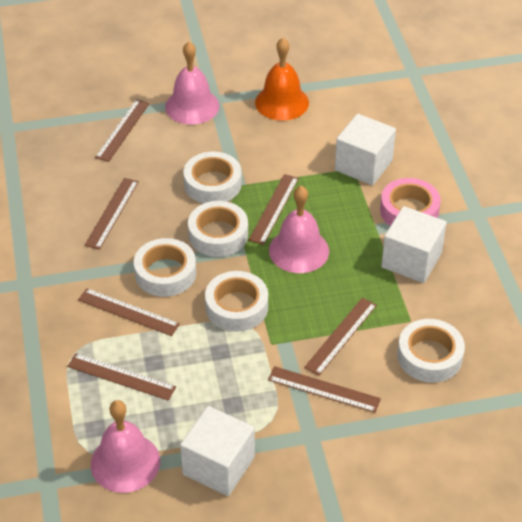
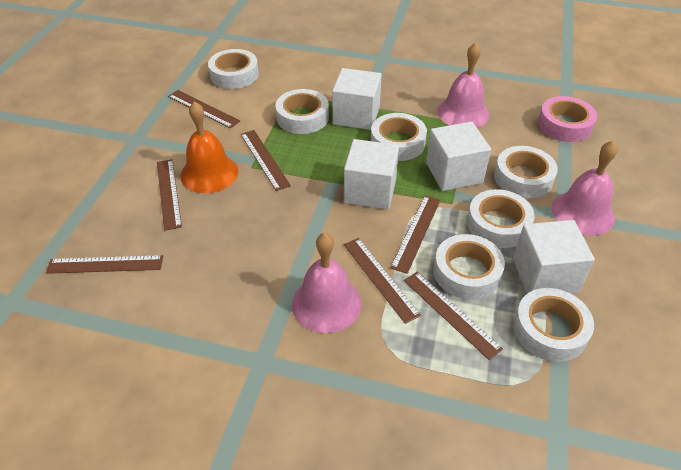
white cube: 3 -> 4
white tape: 5 -> 7

